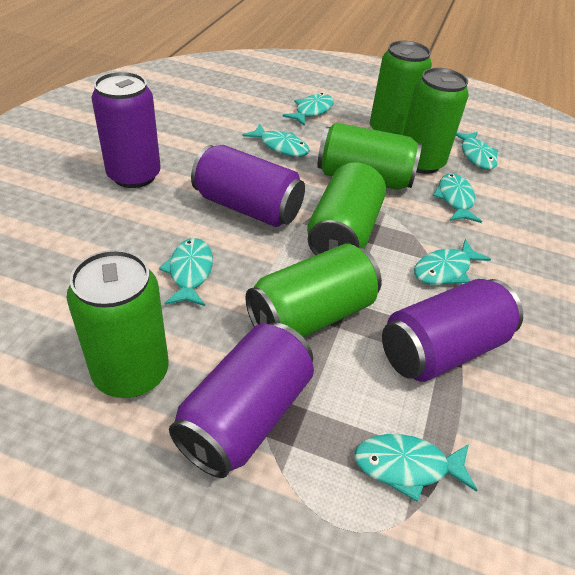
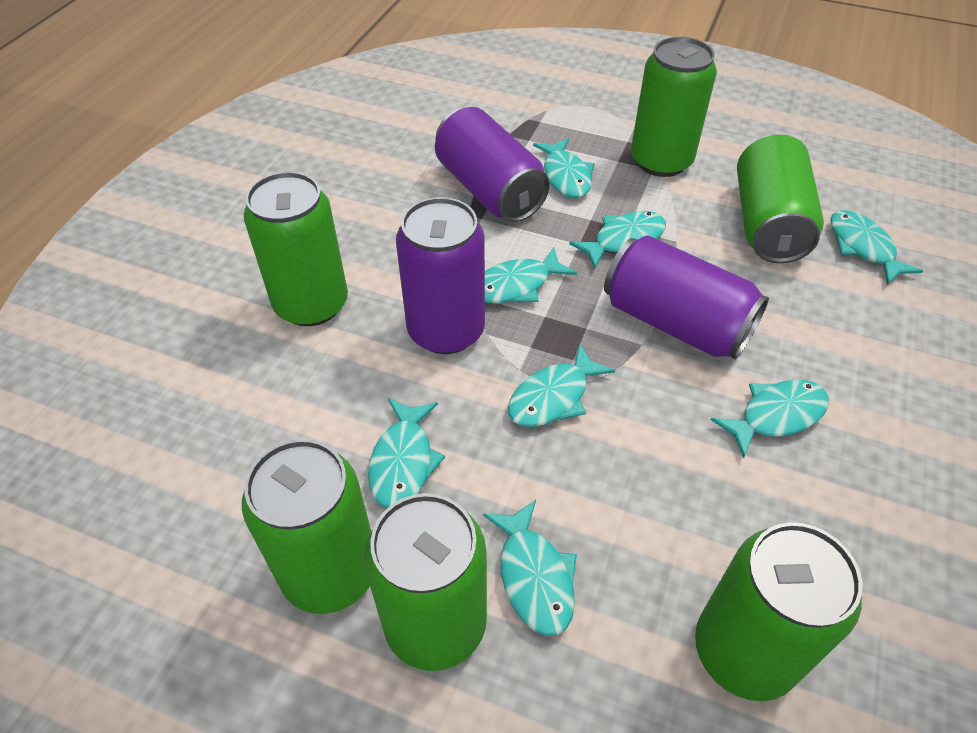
purple can: 4 -> 3
turquoise fish: 7 -> 8

